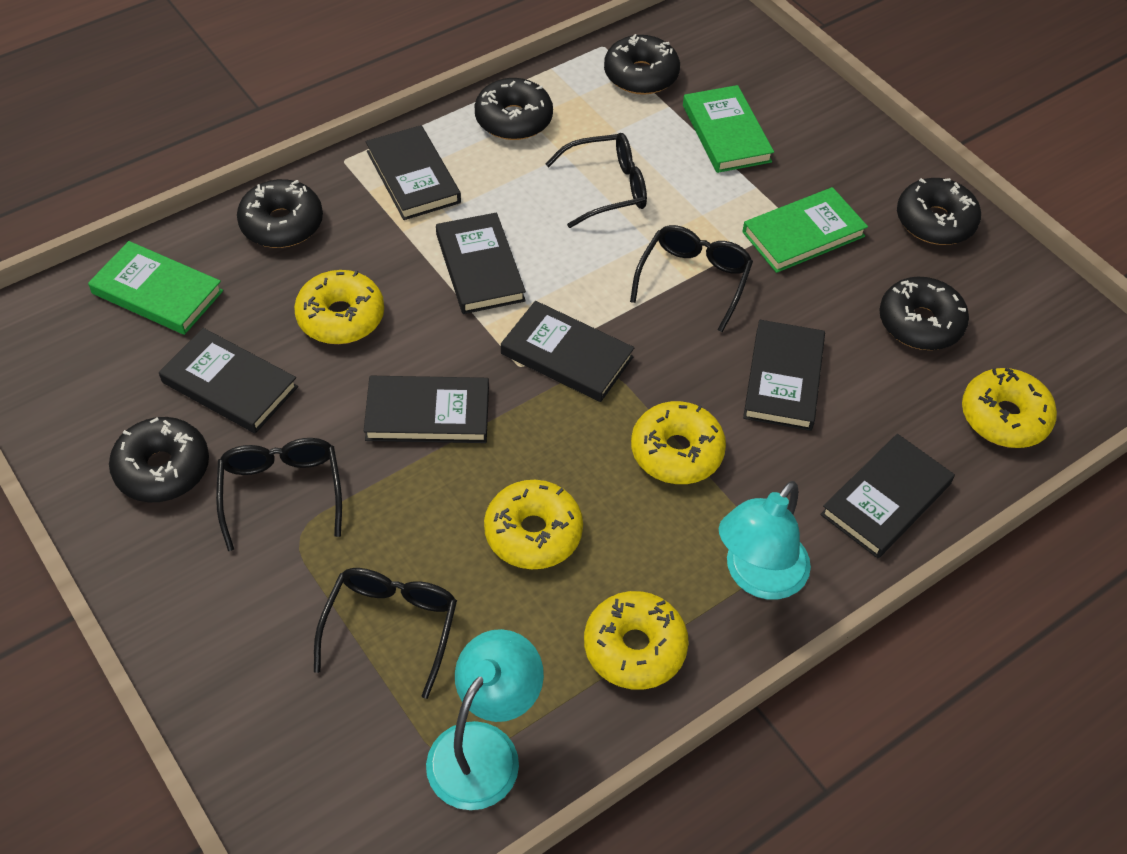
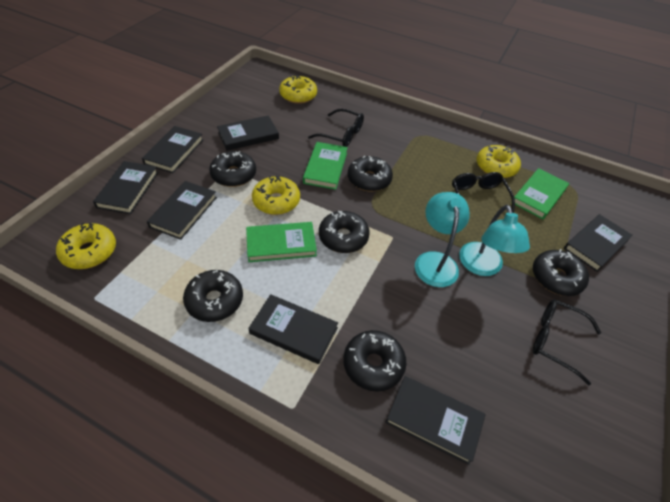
black glasses: 4 -> 3
yellow donut: 5 -> 4

